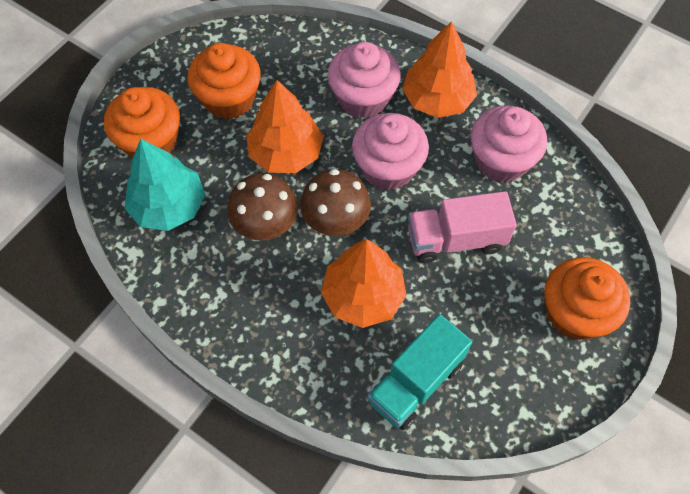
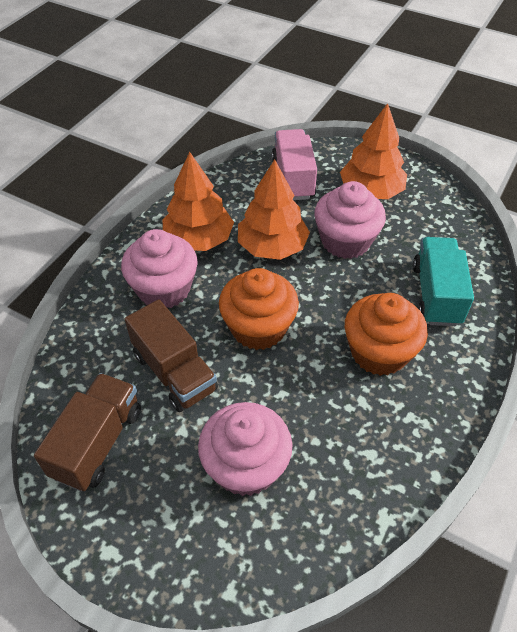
brown mushroom: 2 -> 0
brown truck: 0 -> 2
orange cupcake: 3 -> 2
turquoise tree: 1 -> 0

